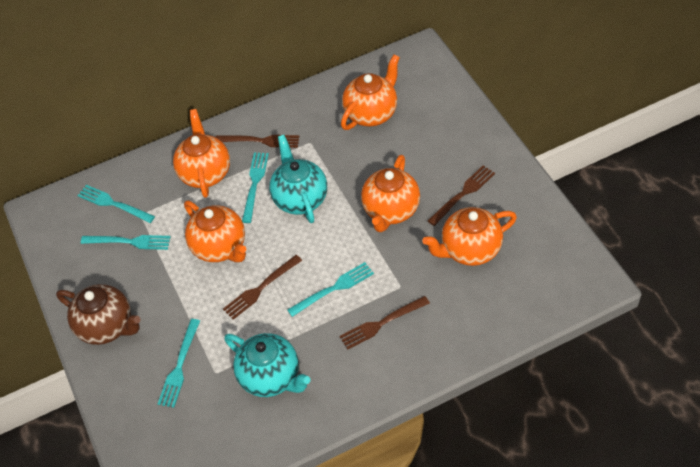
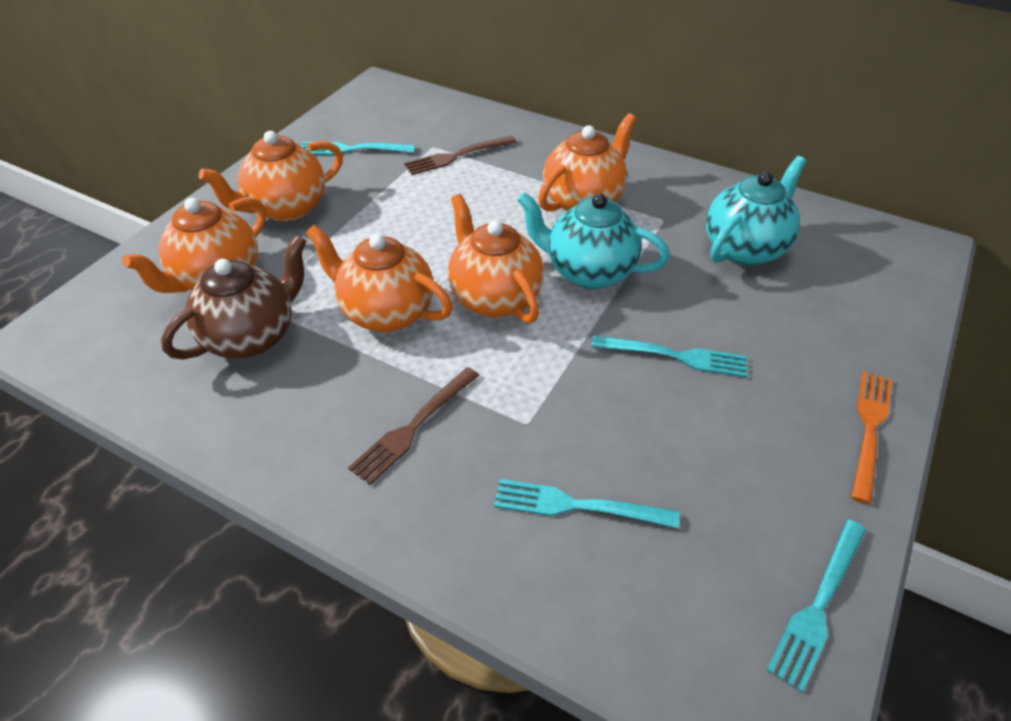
brown fork: 4 -> 2
orange fork: 0 -> 1
turquoise fork: 5 -> 4

